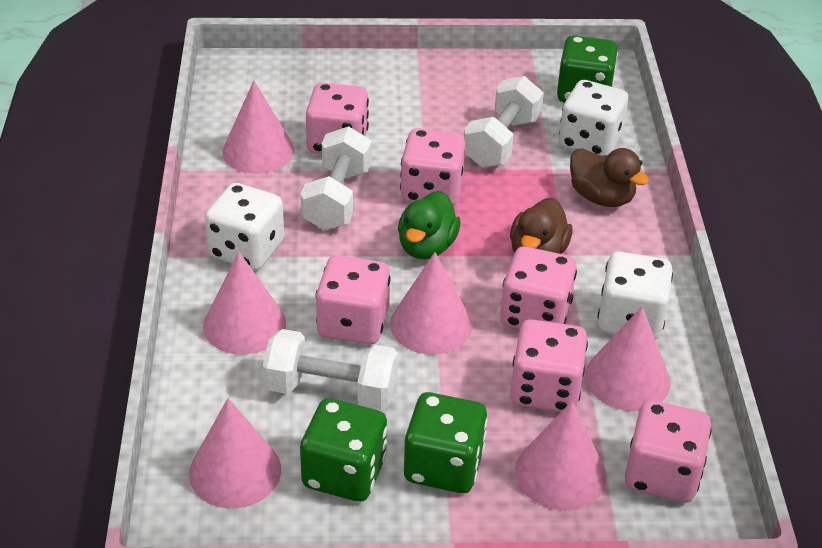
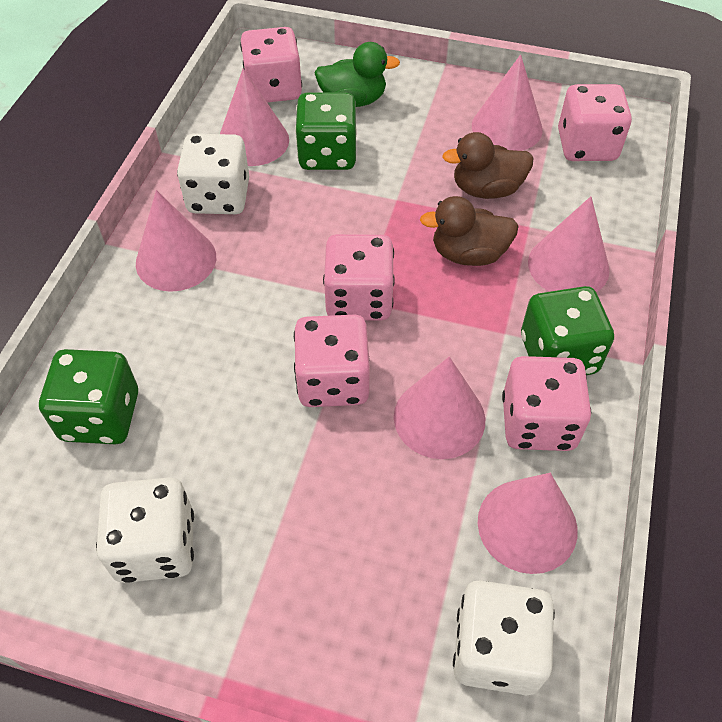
pink dice: 6 -> 5
white dumbbell: 3 -> 0

